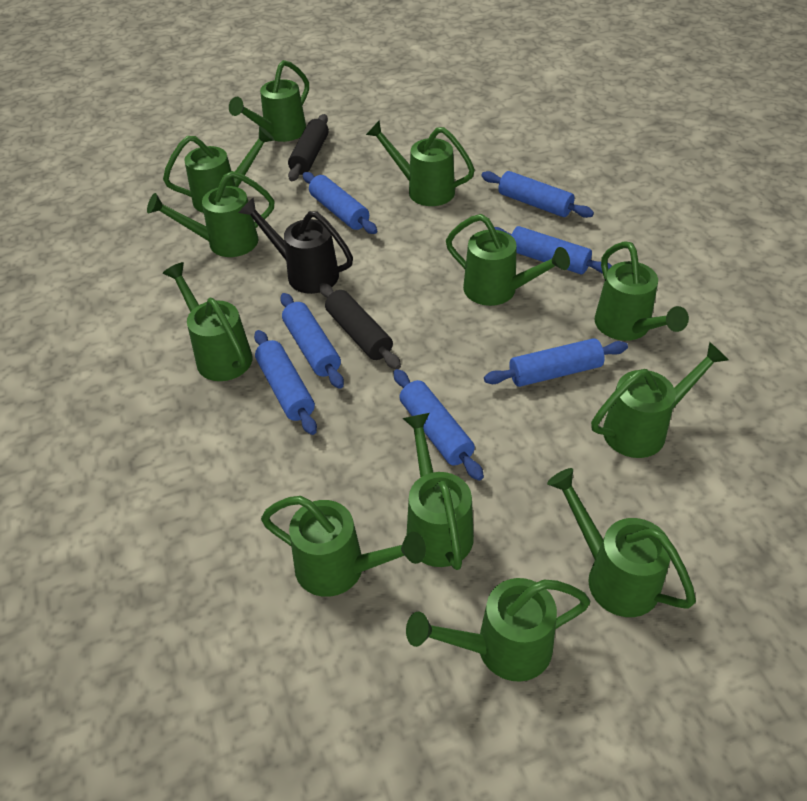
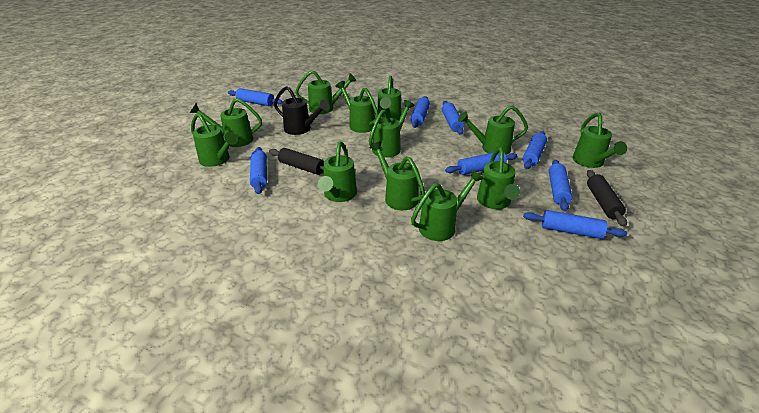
blue rolling pin: 7 -> 8

